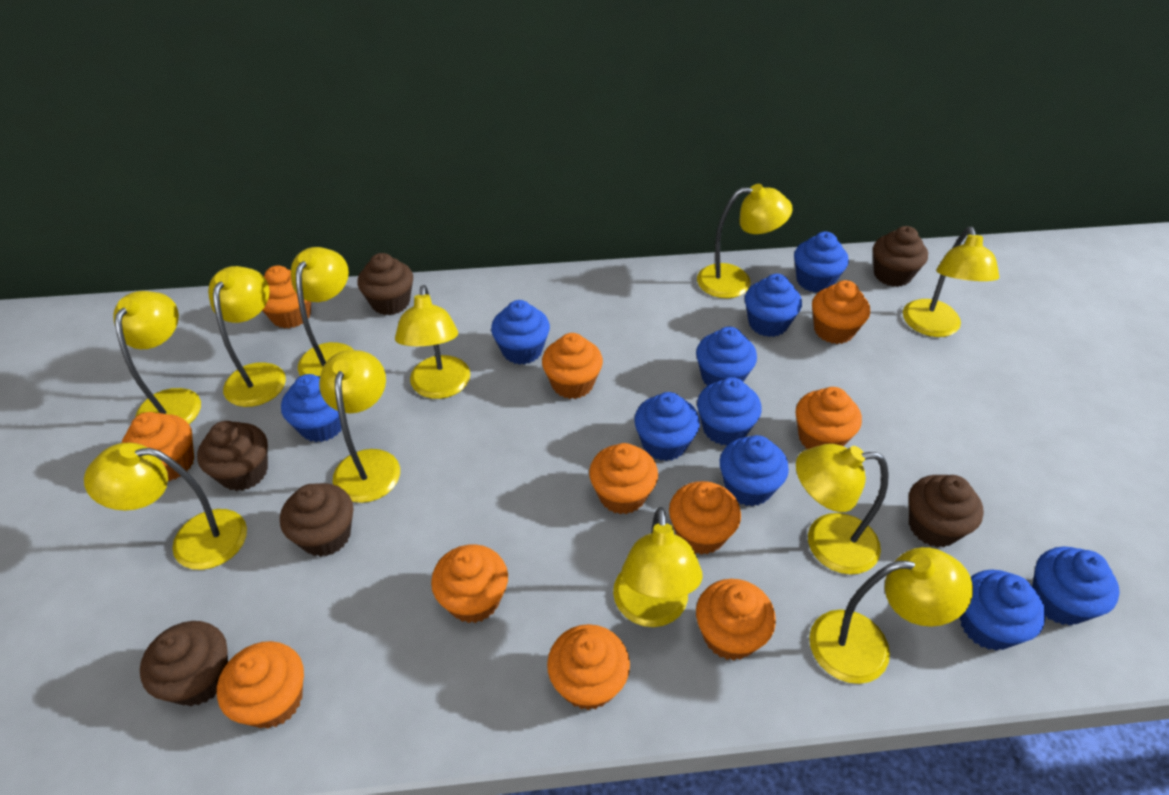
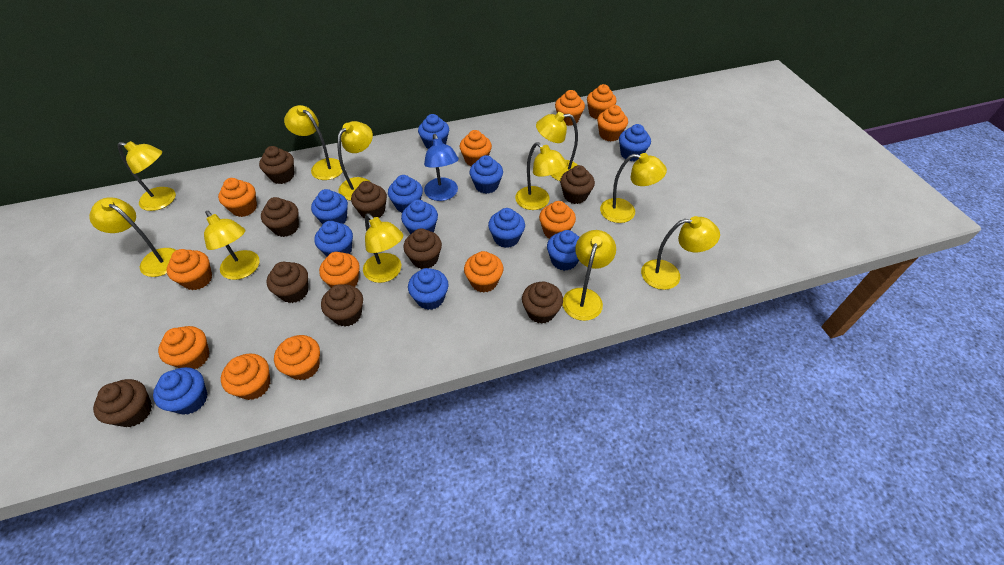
blue cupcake: 10 -> 11
blue lamp: 0 -> 1
brown cupcake: 6 -> 9
orange cupcake: 11 -> 12

